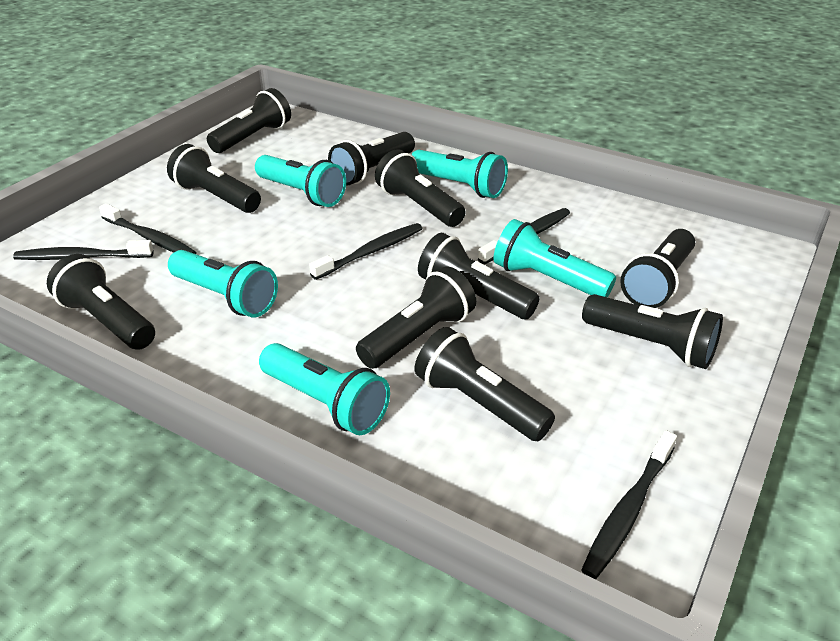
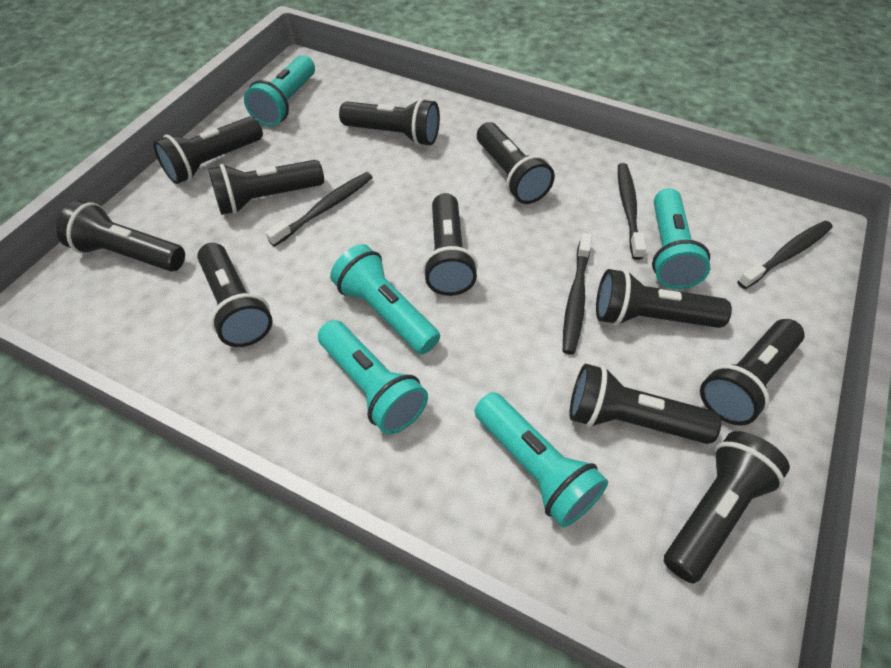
black flashlight: 10 -> 11
black toothbrush: 5 -> 4

